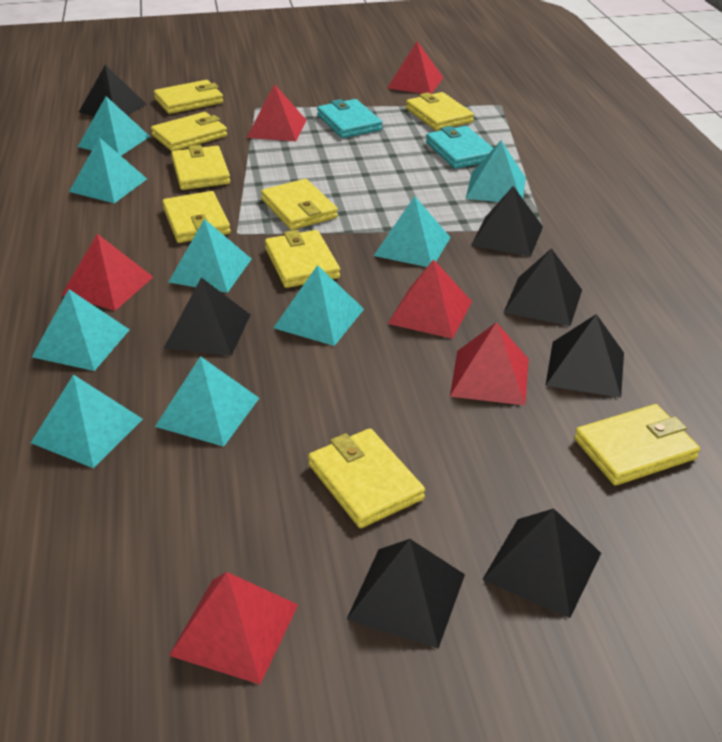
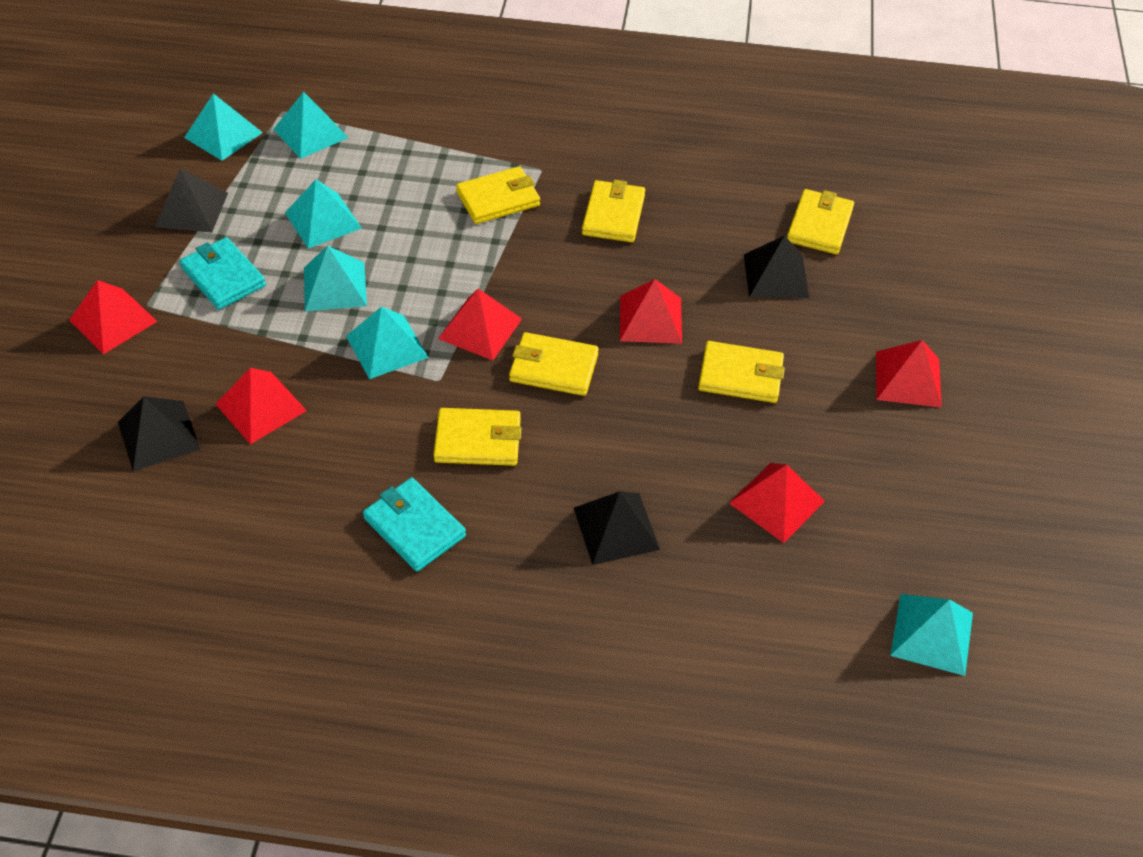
black pyramid: 7 -> 4
turquoise pyramid: 9 -> 6
yellow wallet: 9 -> 6

